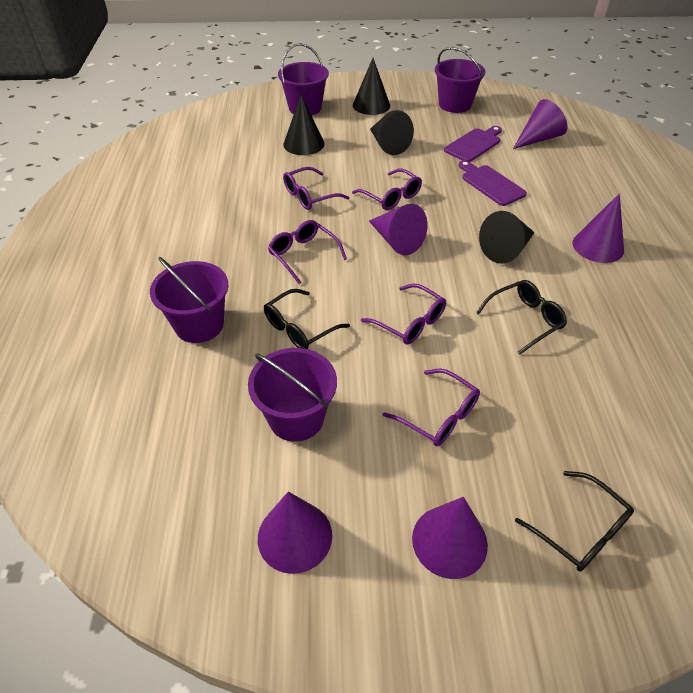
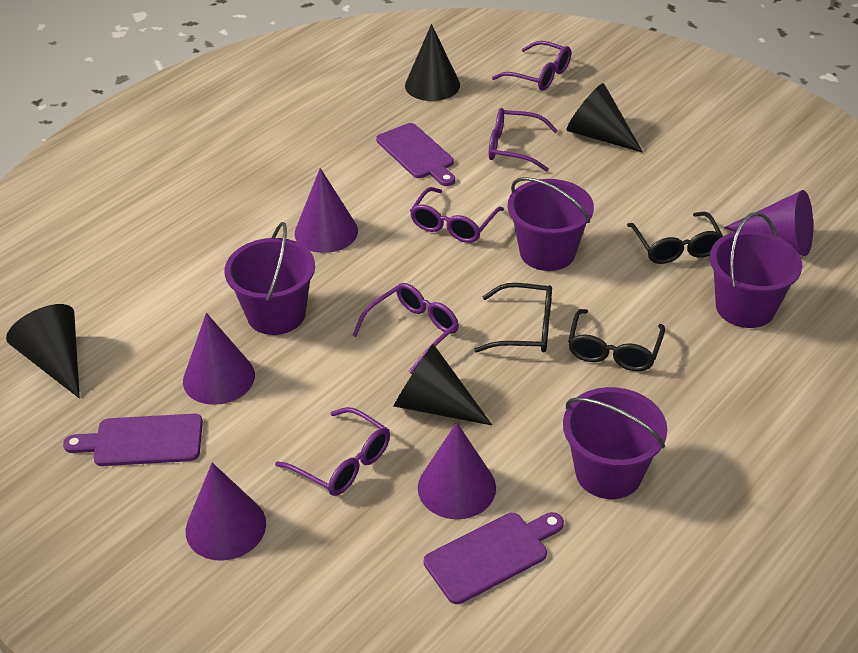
purple cutting board: 2 -> 3

